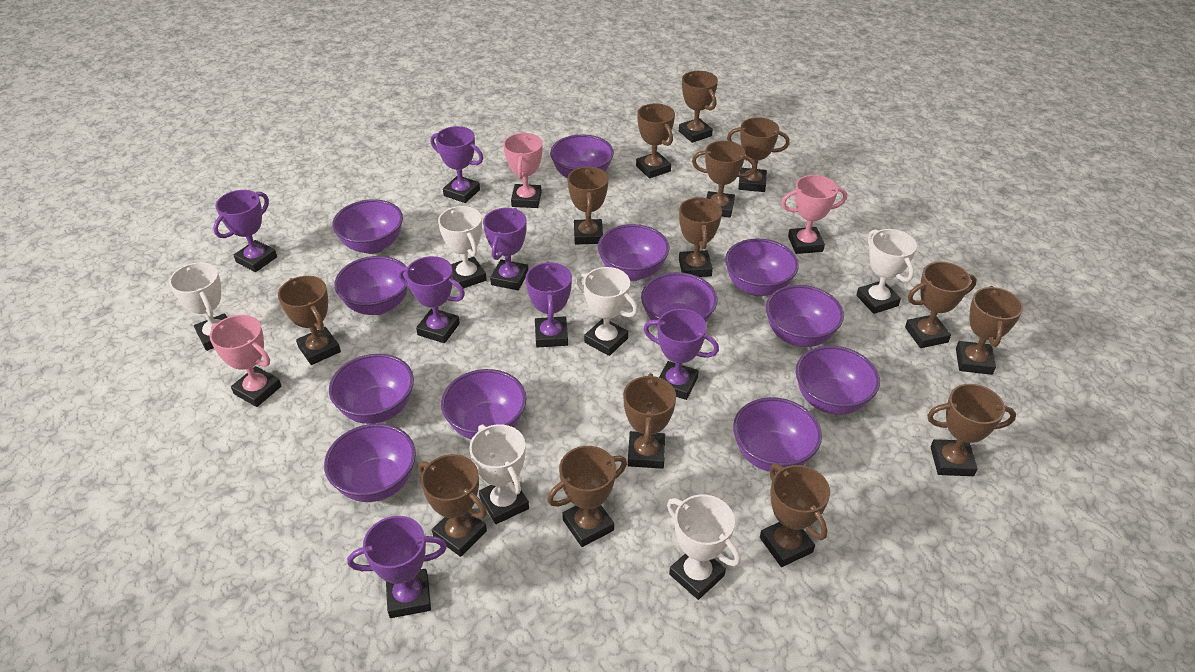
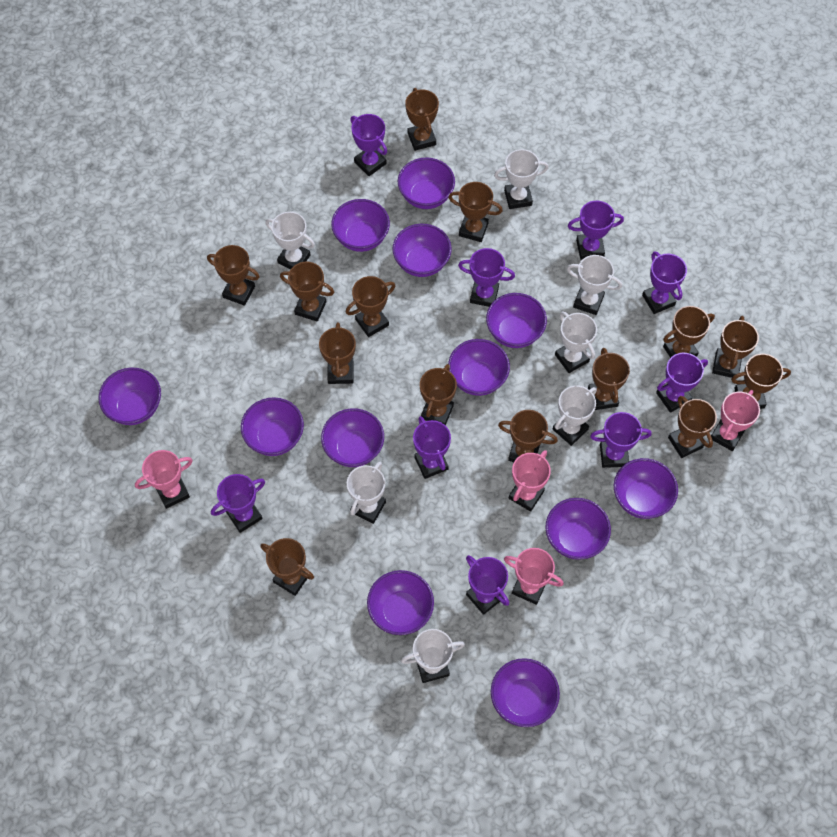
pink trophy: 3 -> 4
purple trophy: 7 -> 9
white trophy: 6 -> 7

